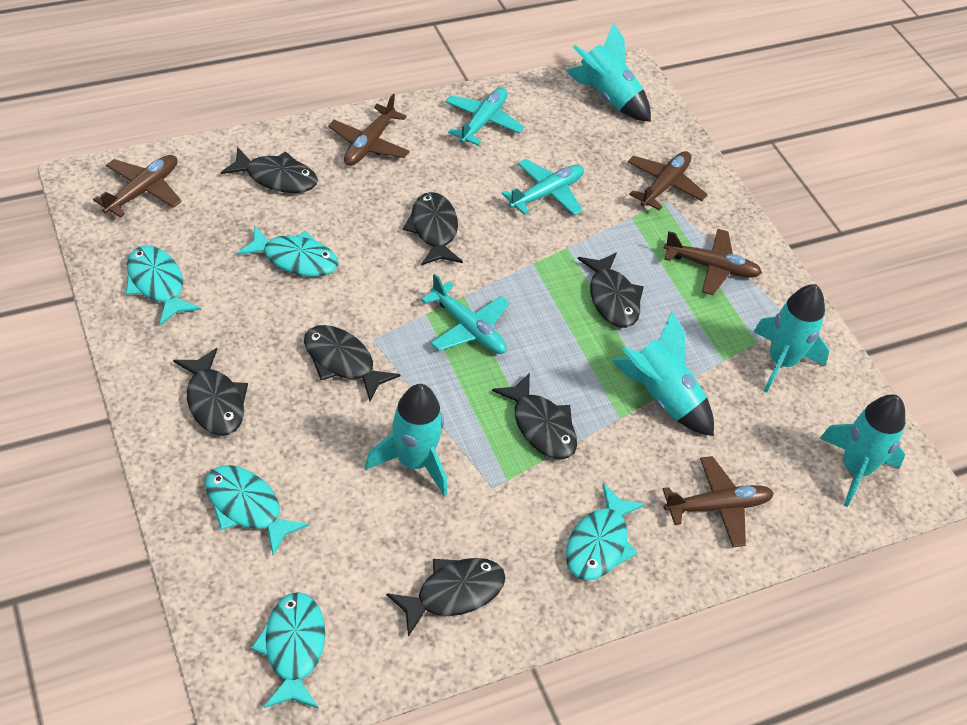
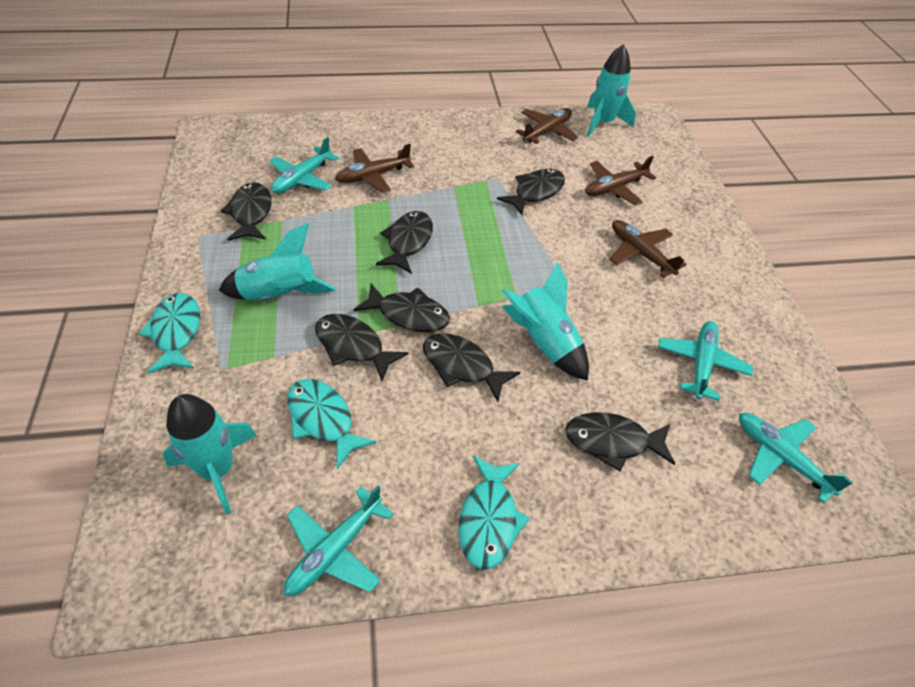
brown plane: 5 -> 4
turquoise fish: 5 -> 3
turquoise plane: 3 -> 4
turquoise rocket: 5 -> 4

